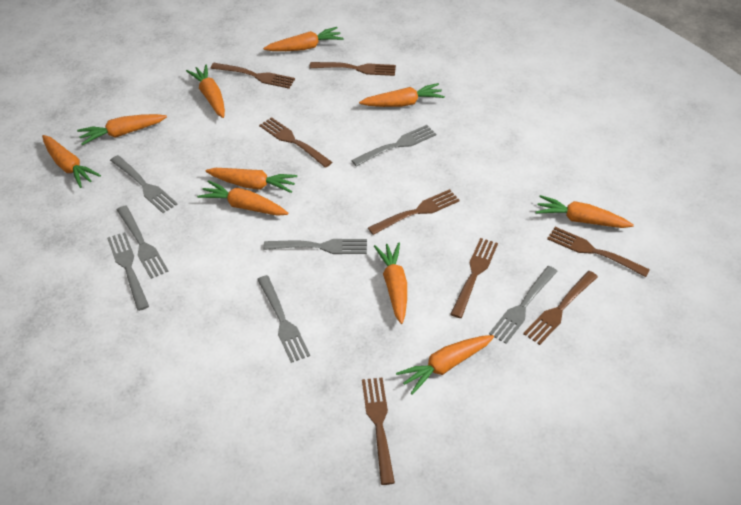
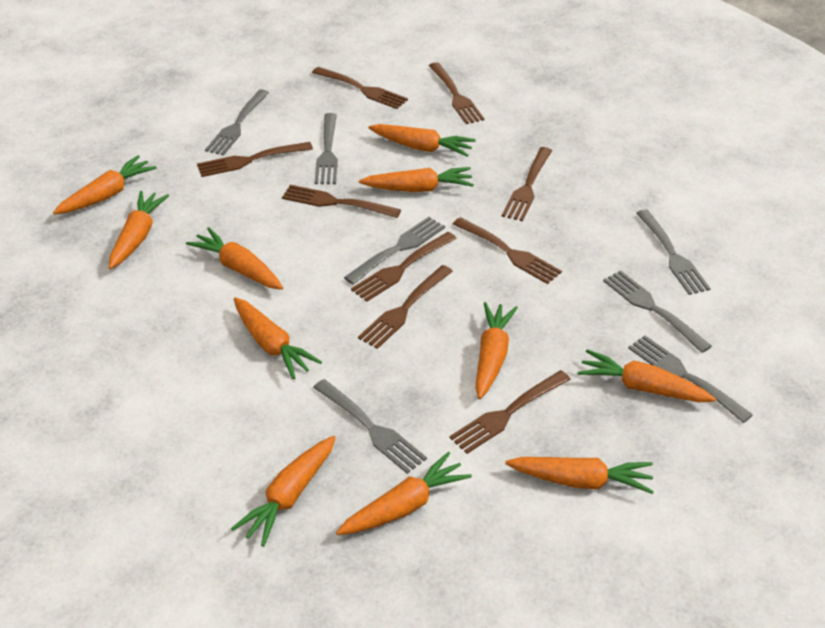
brown fork: 8 -> 9
orange carrot: 10 -> 11

